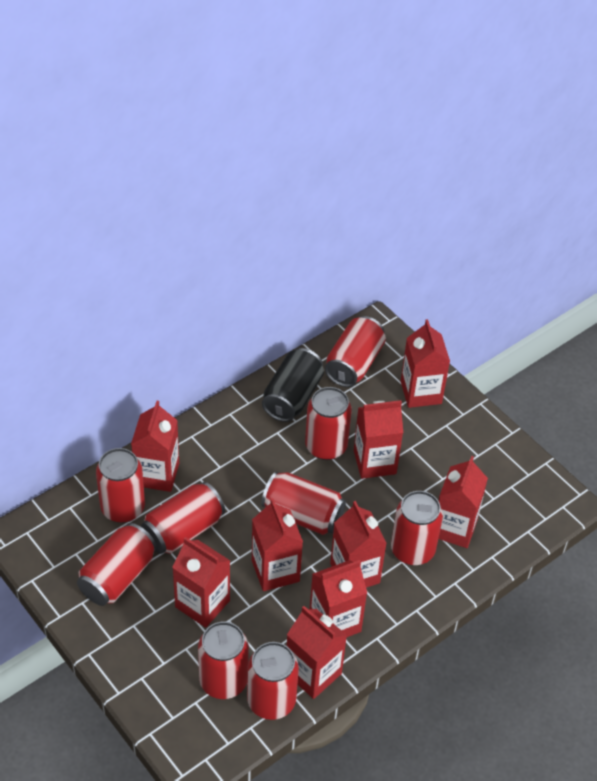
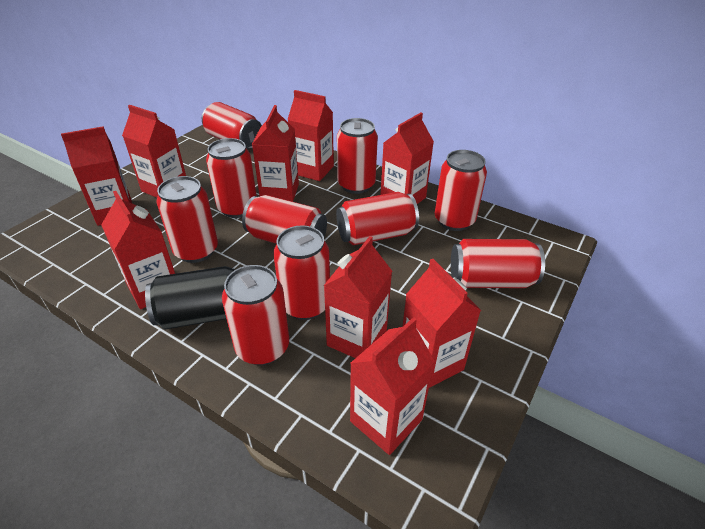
red can: 9 -> 10

